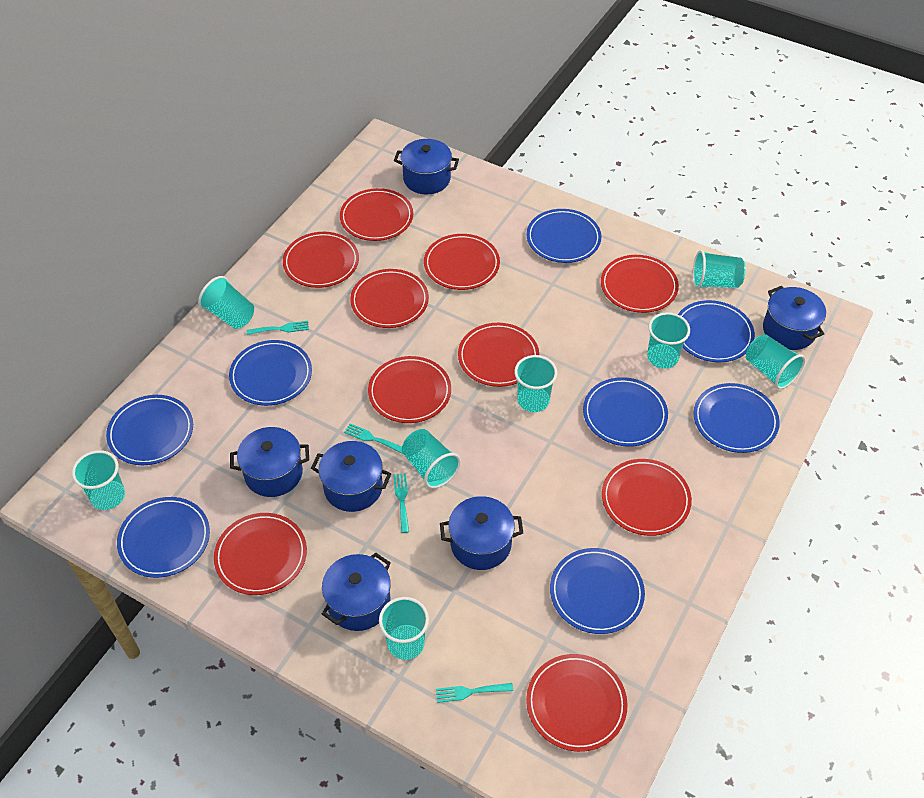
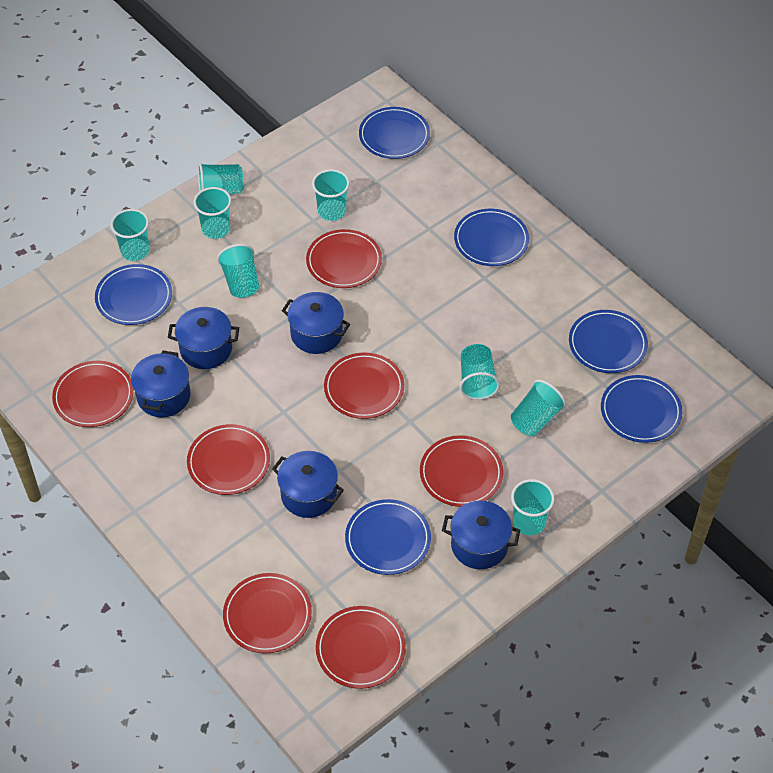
blue plate: 8 -> 6
blue pot: 6 -> 5
red plate: 10 -> 7
turquoise fork: 4 -> 0

